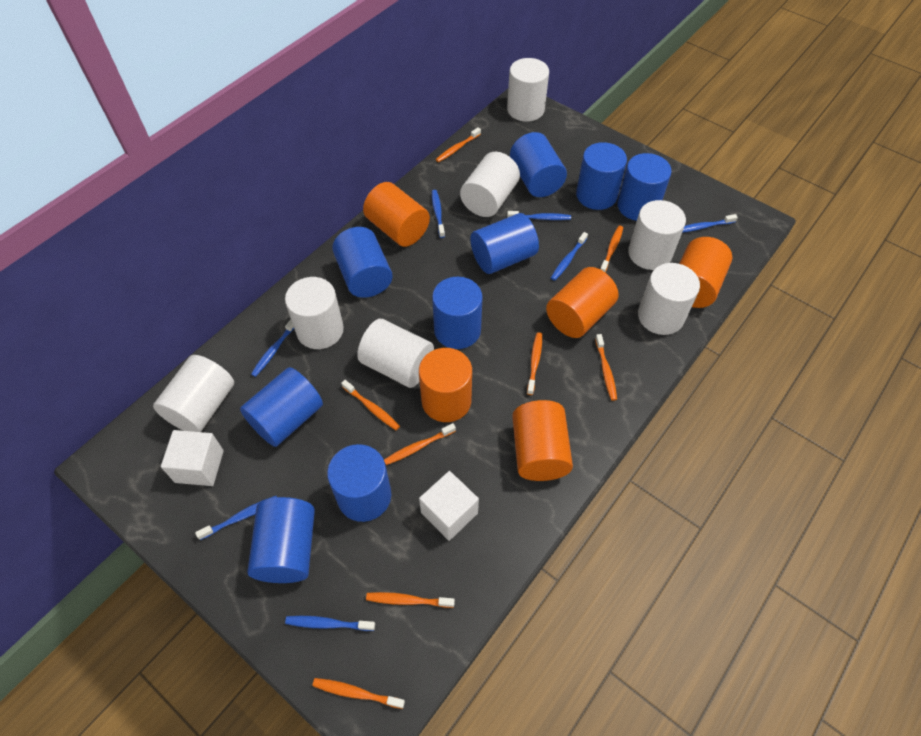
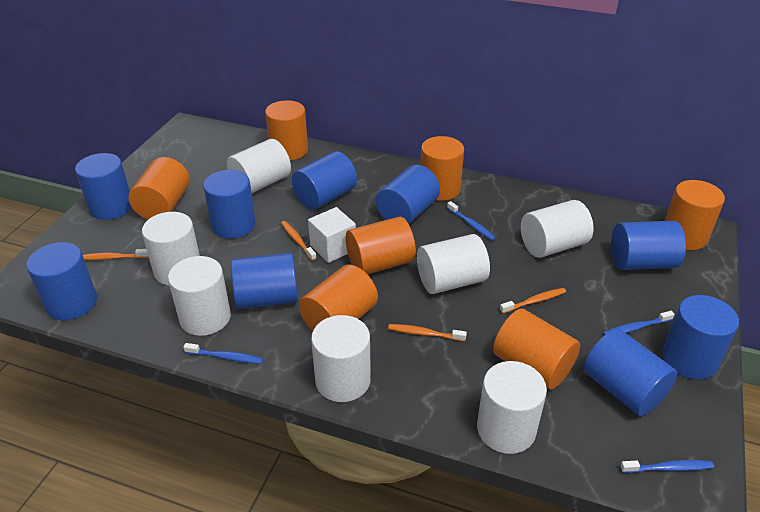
blue toothbrush: 7 -> 4
orange cylinder: 5 -> 7
orange toothbrush: 8 -> 4
white cube: 2 -> 1

